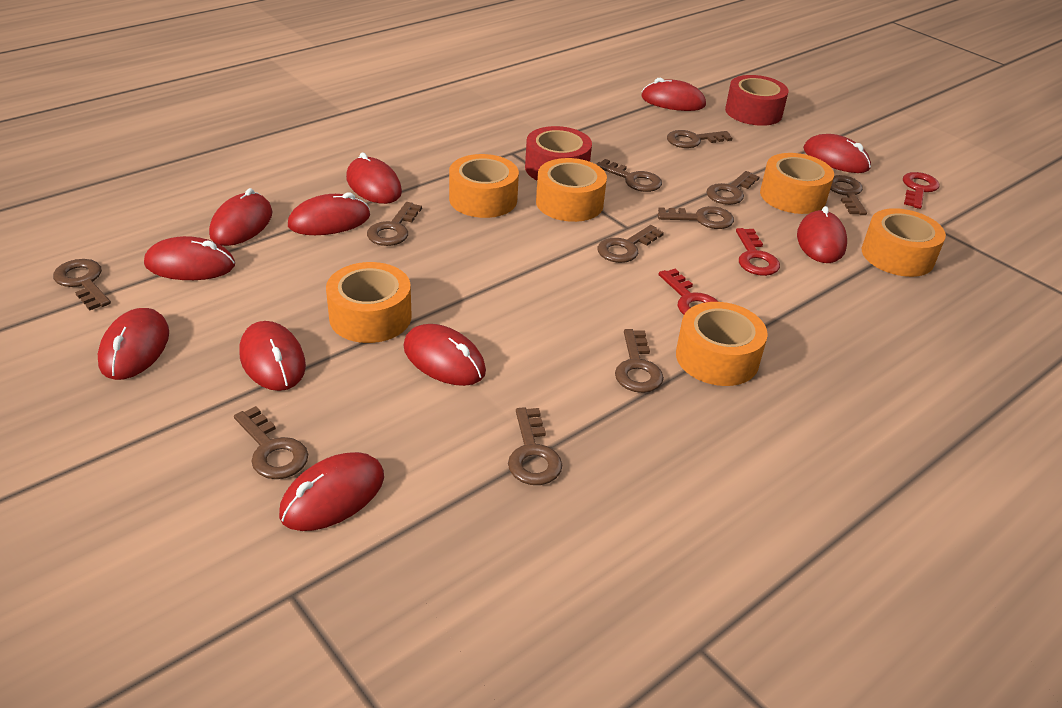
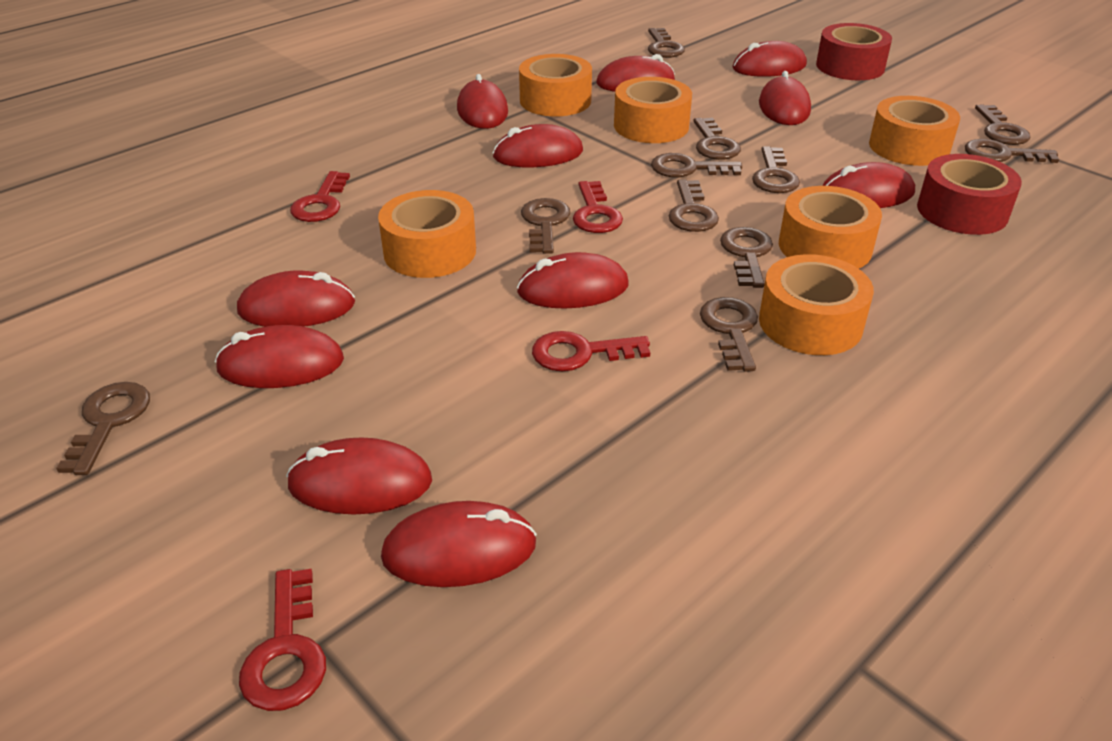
red key: 3 -> 4

